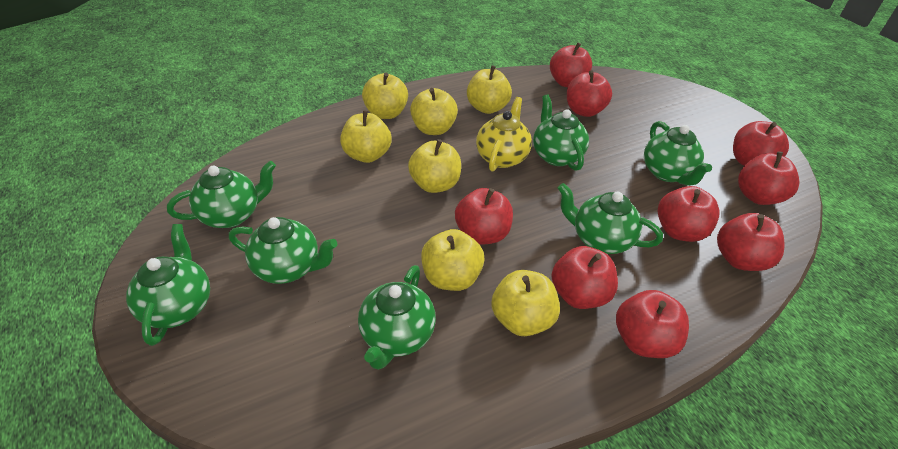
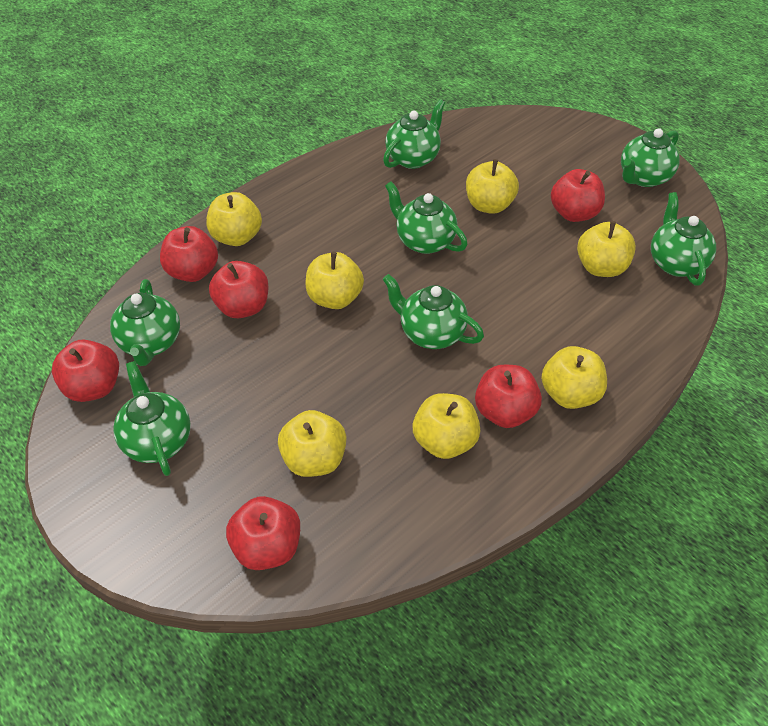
red apple: 9 -> 6
yellow teapot: 1 -> 0

